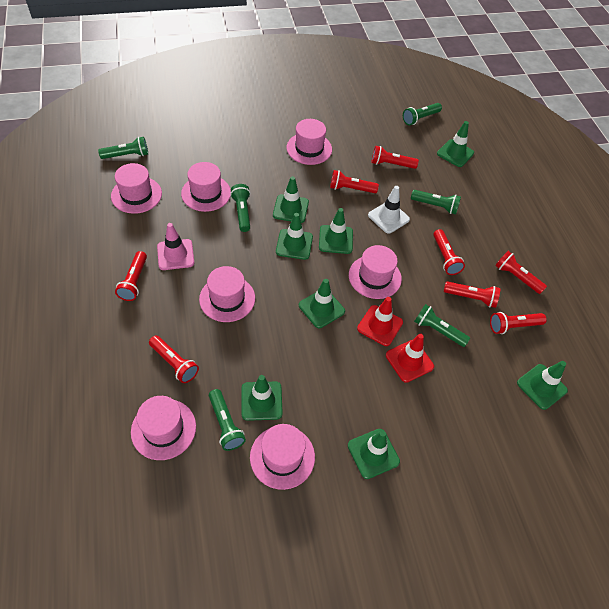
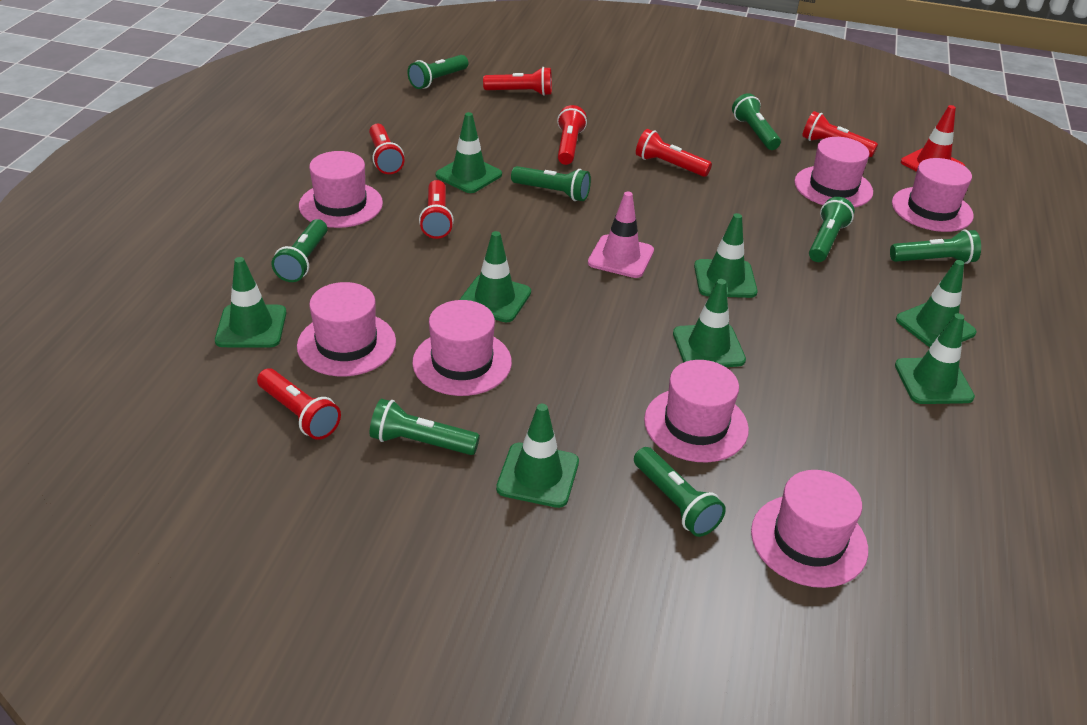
green flashlight: 6 -> 8
red flashlight: 8 -> 7
red traffic cone: 2 -> 1
white traffic cone: 1 -> 0

